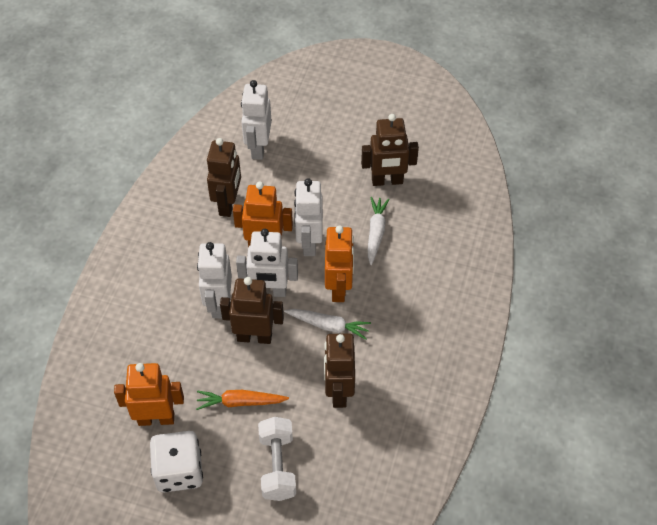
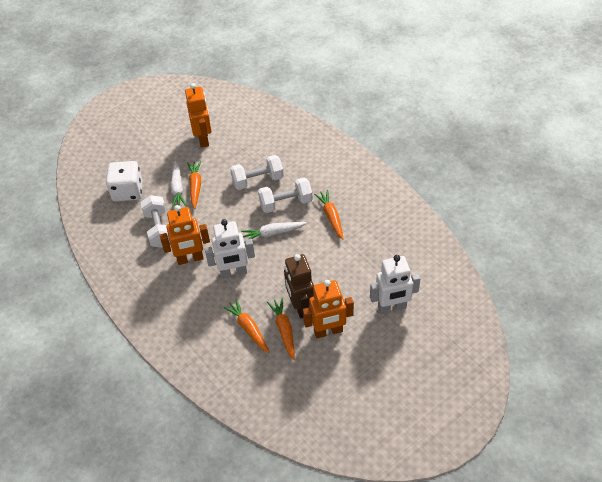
brown robot: 4 -> 1
orange carrot: 1 -> 4
white dumbbell: 1 -> 3
white robot: 4 -> 2

